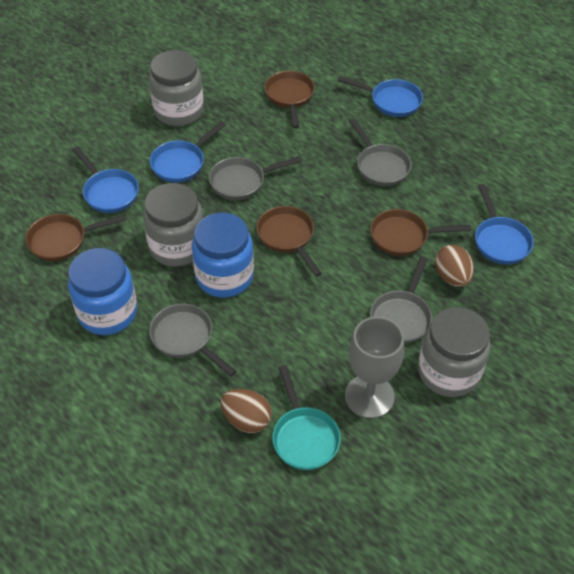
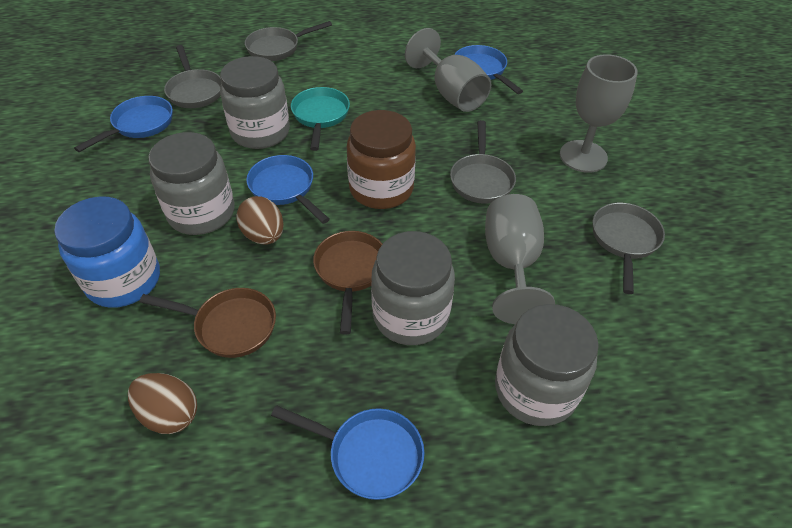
blue jar: 2 -> 1
brown jar: 0 -> 1
brown pan: 4 -> 2
grey goblet: 1 -> 3
grey jar: 3 -> 4

